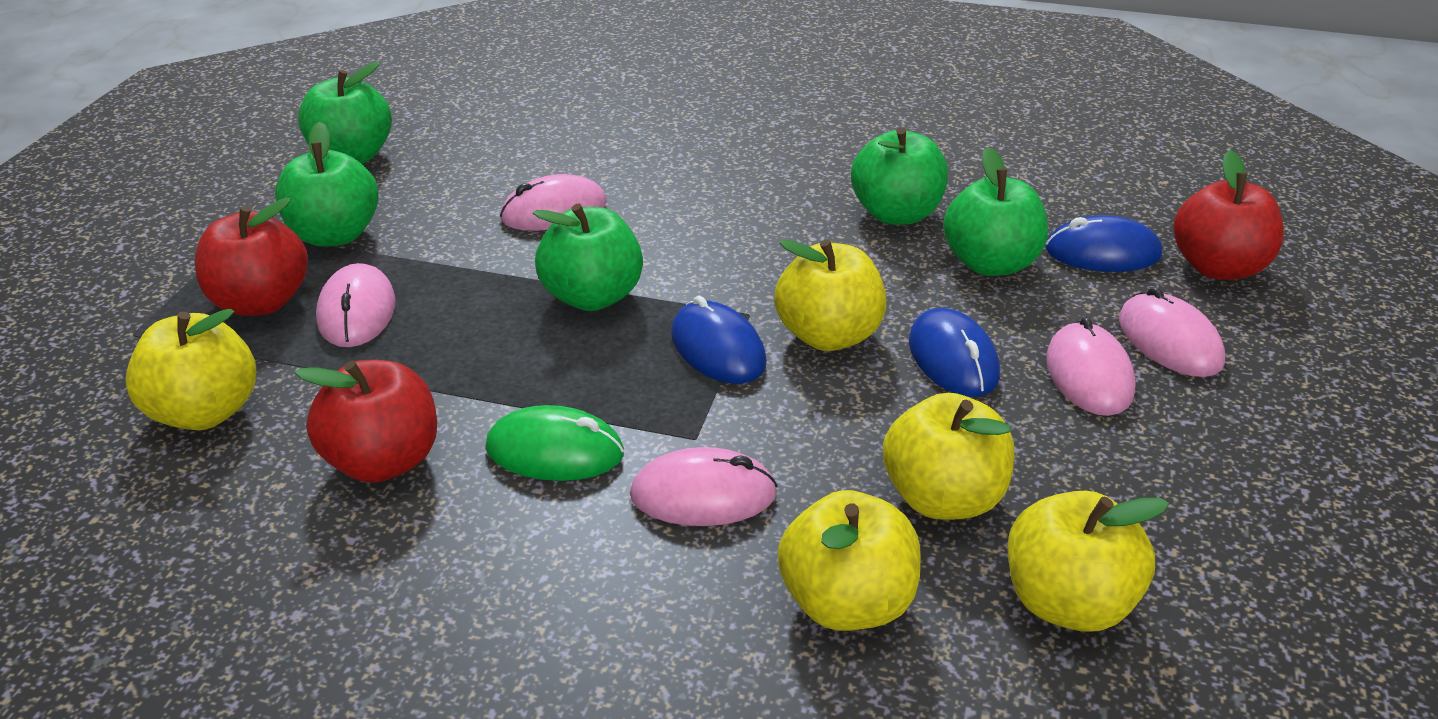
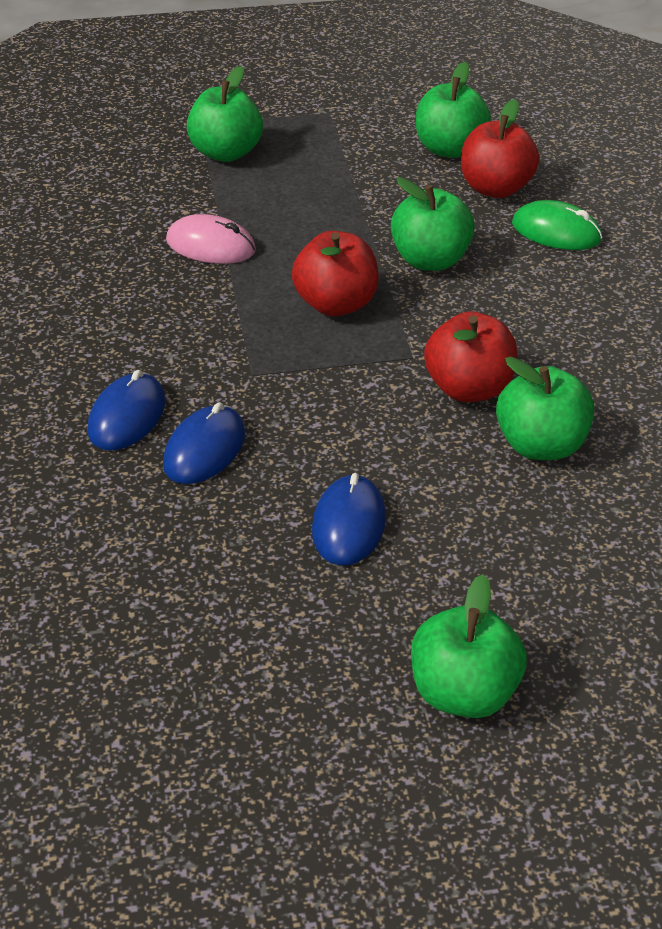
pink mouse: 5 -> 1
yellow apple: 5 -> 0

